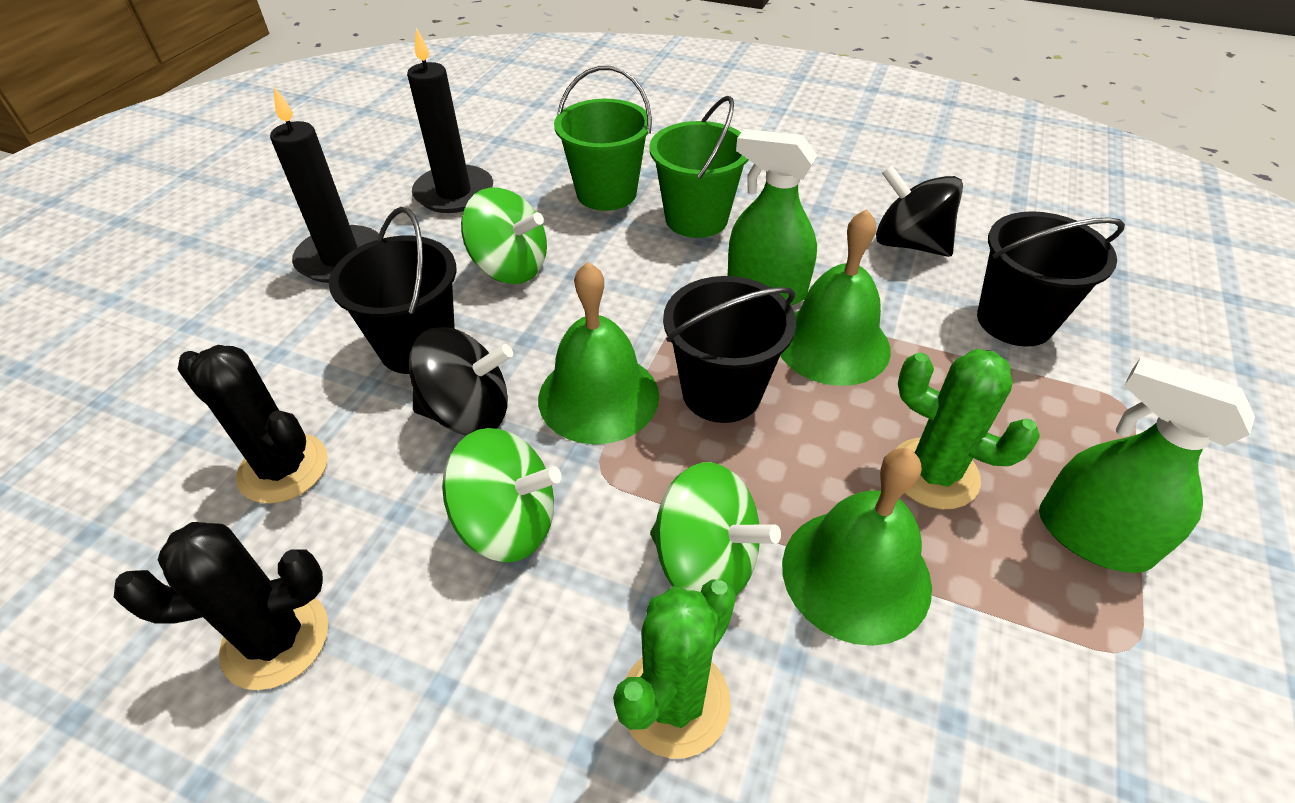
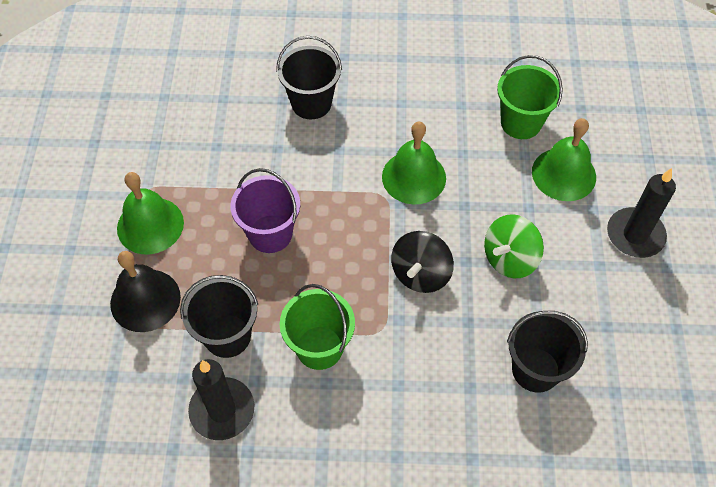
black bell: 0 -> 1
black cactus: 2 -> 0
black spinning top: 2 -> 1
green cactus: 2 -> 0
green spinning top: 3 -> 1
green spray bottle: 2 -> 0
purple bucket: 0 -> 1

